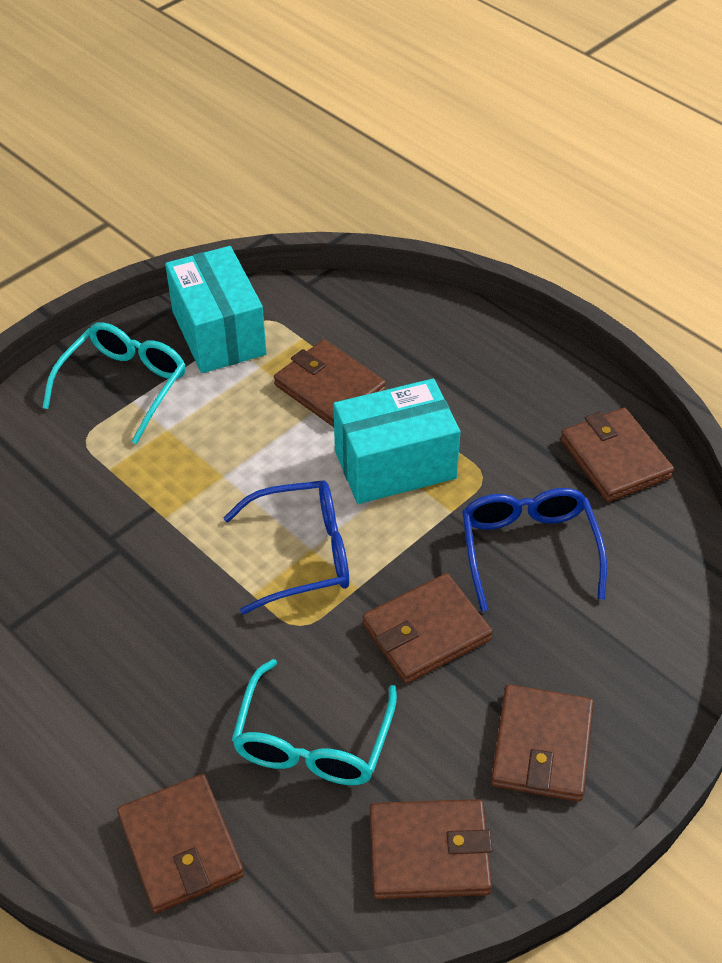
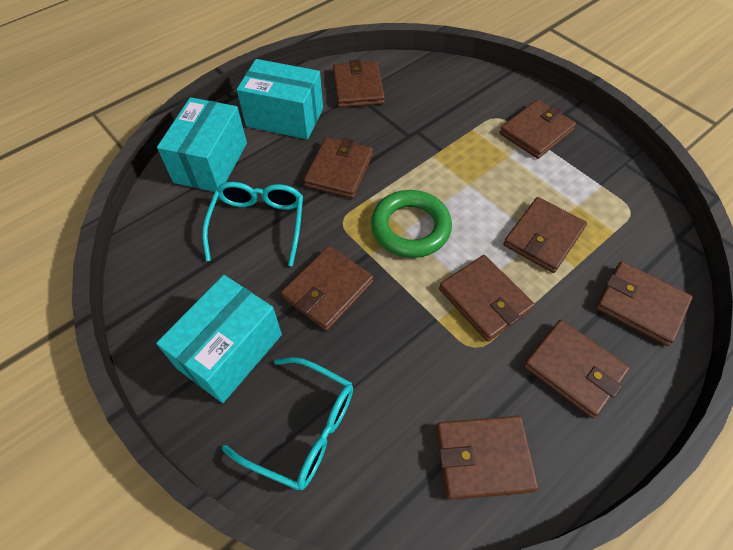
blue glasses: 2 -> 0
brown wallet: 6 -> 9
green ring: 0 -> 1
turquoise box: 2 -> 3

